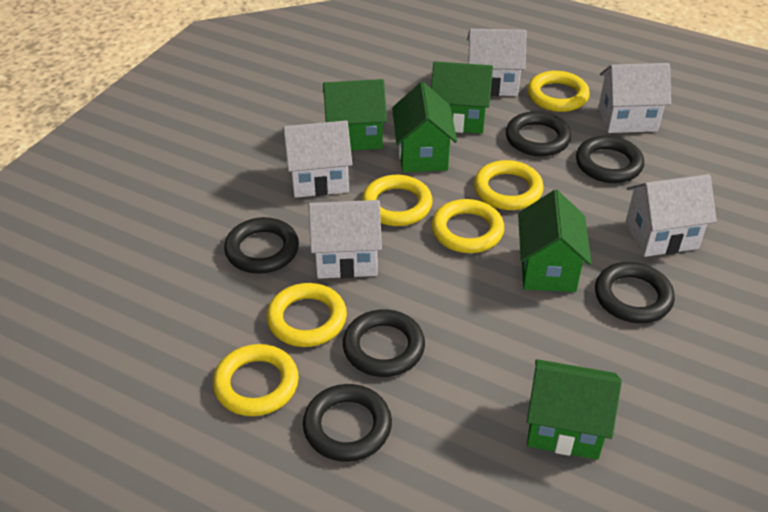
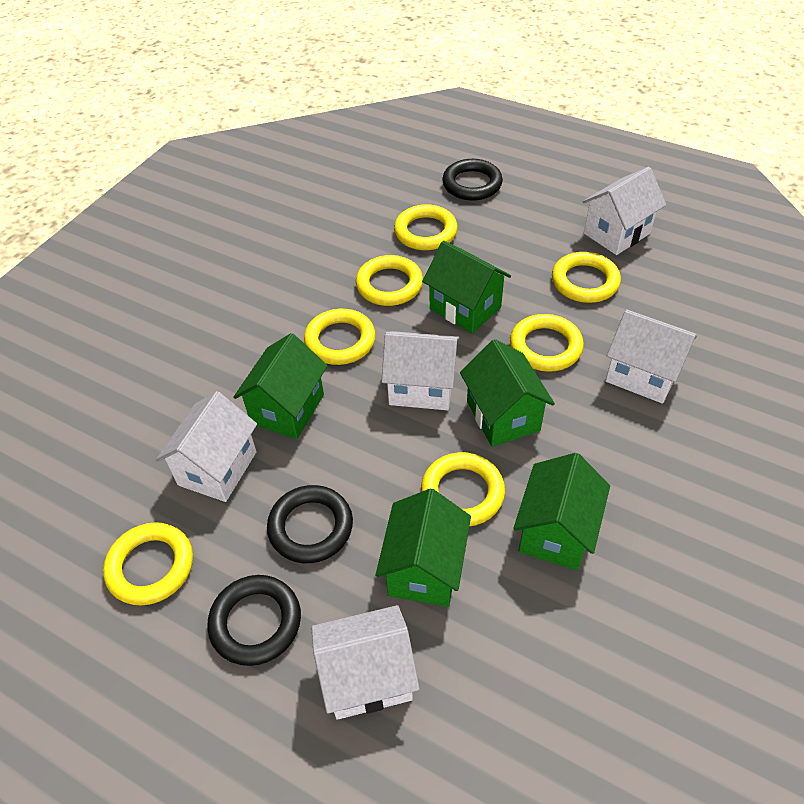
black ring: 6 -> 3
yellow ring: 6 -> 7

